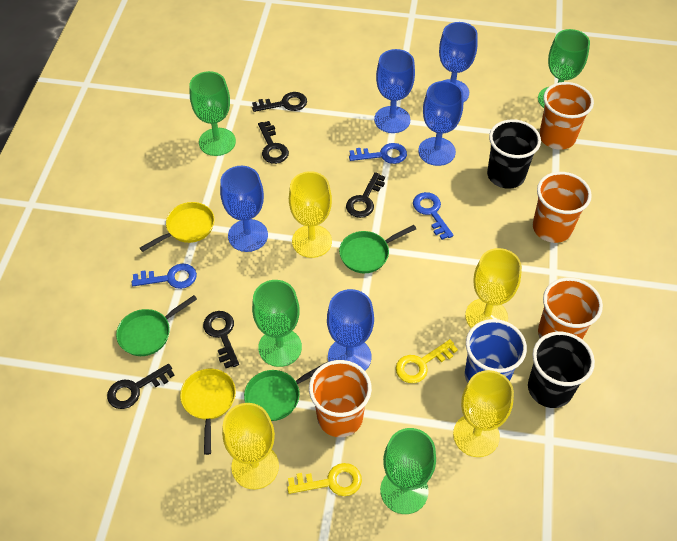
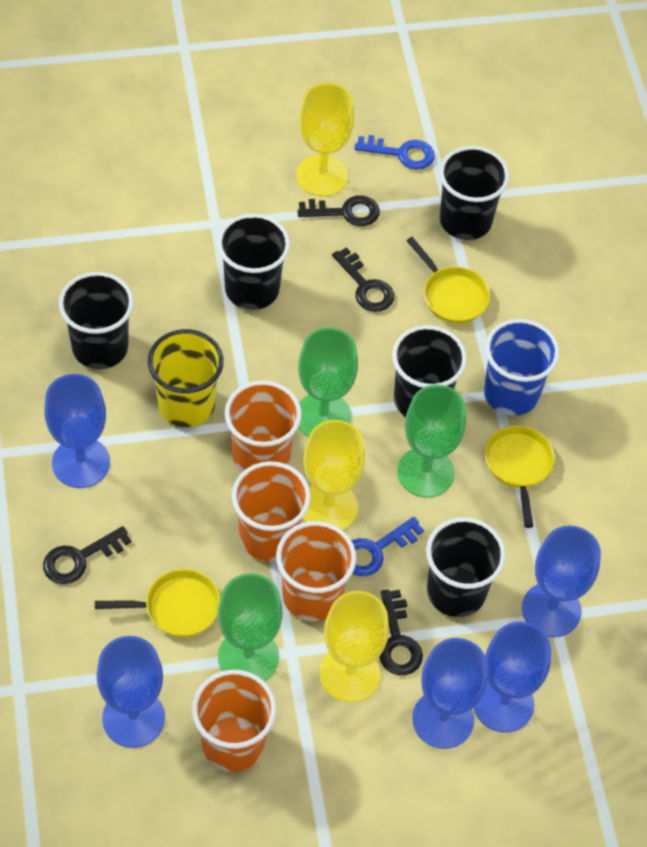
black cup: 2 -> 5
black key: 5 -> 4
blue key: 3 -> 2
green goblet: 4 -> 3
green pan: 3 -> 0
yellow cup: 0 -> 1
yellow goblet: 4 -> 3
yellow key: 2 -> 0
yellow pan: 2 -> 3

